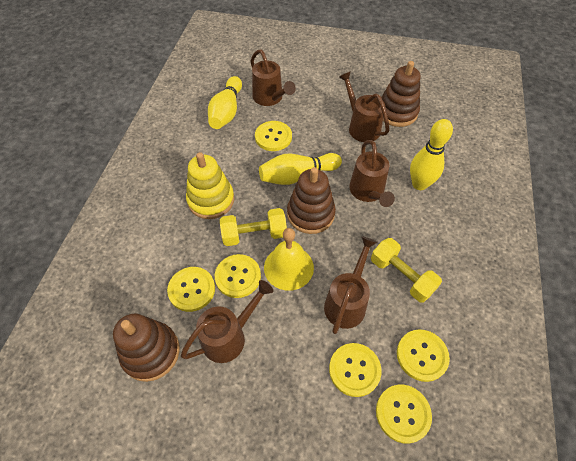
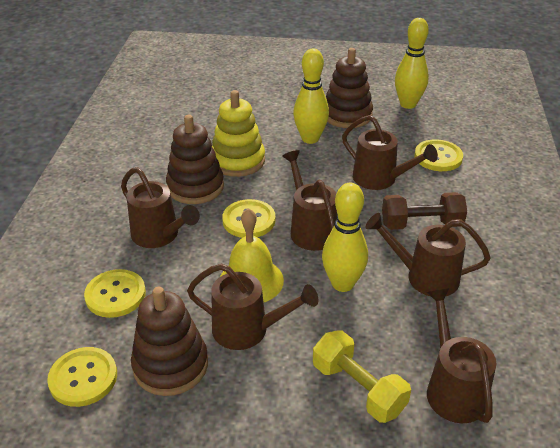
brown dumbbell: 0 -> 1
brown watering can: 5 -> 6
yellow button: 6 -> 4
yellow dumbbell: 2 -> 1

